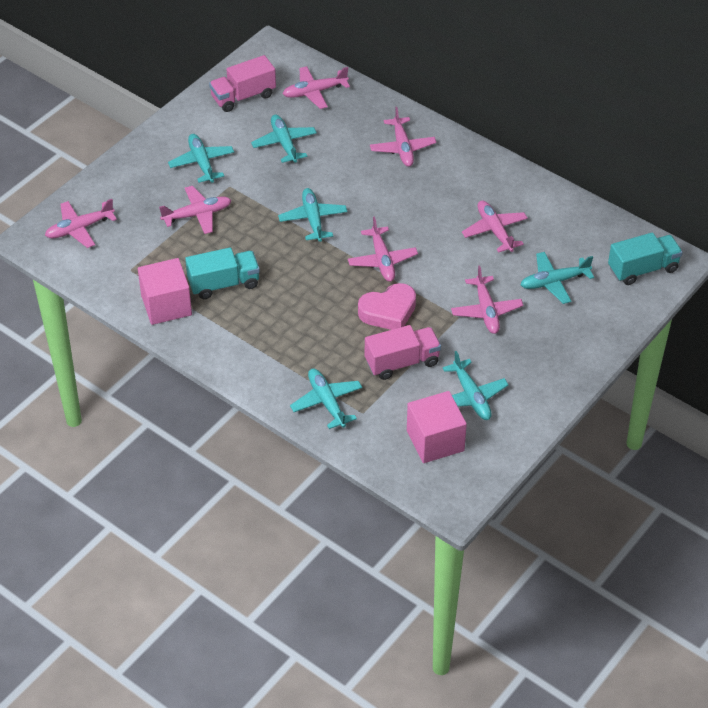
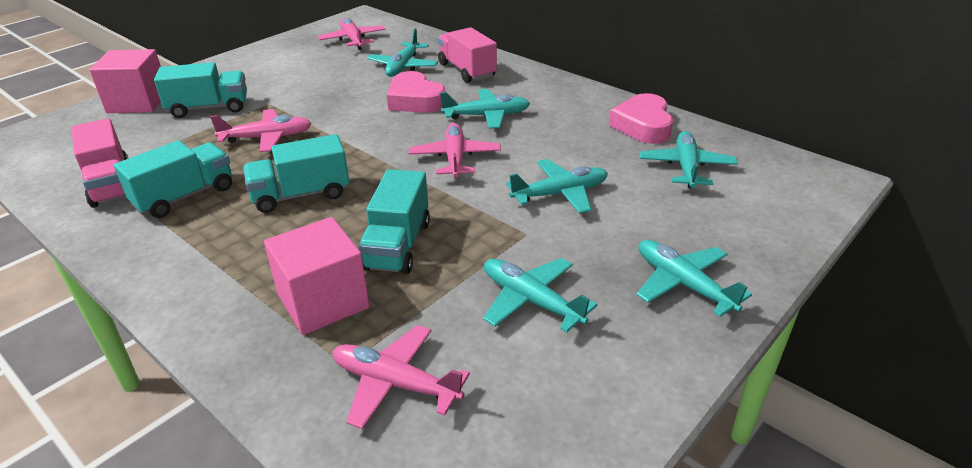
pink heart: 1 -> 2
pink plane: 7 -> 4
turquoise truck: 2 -> 4

